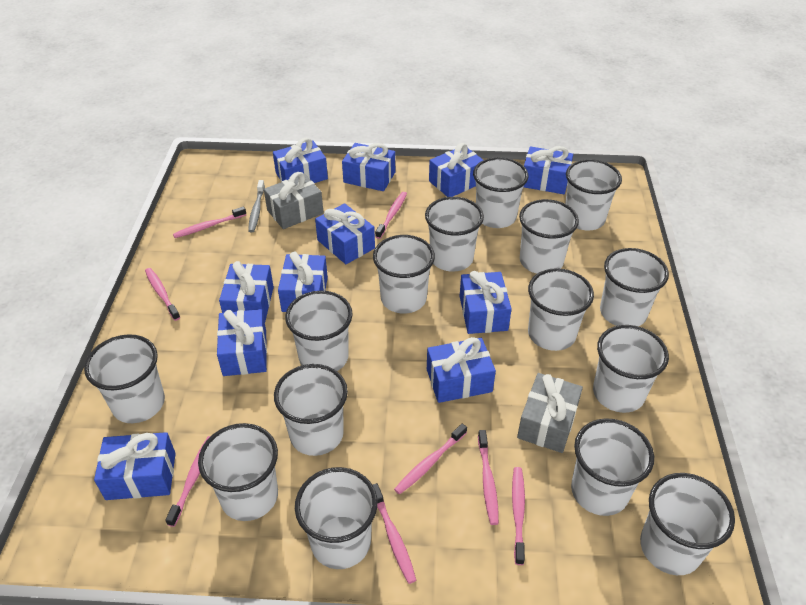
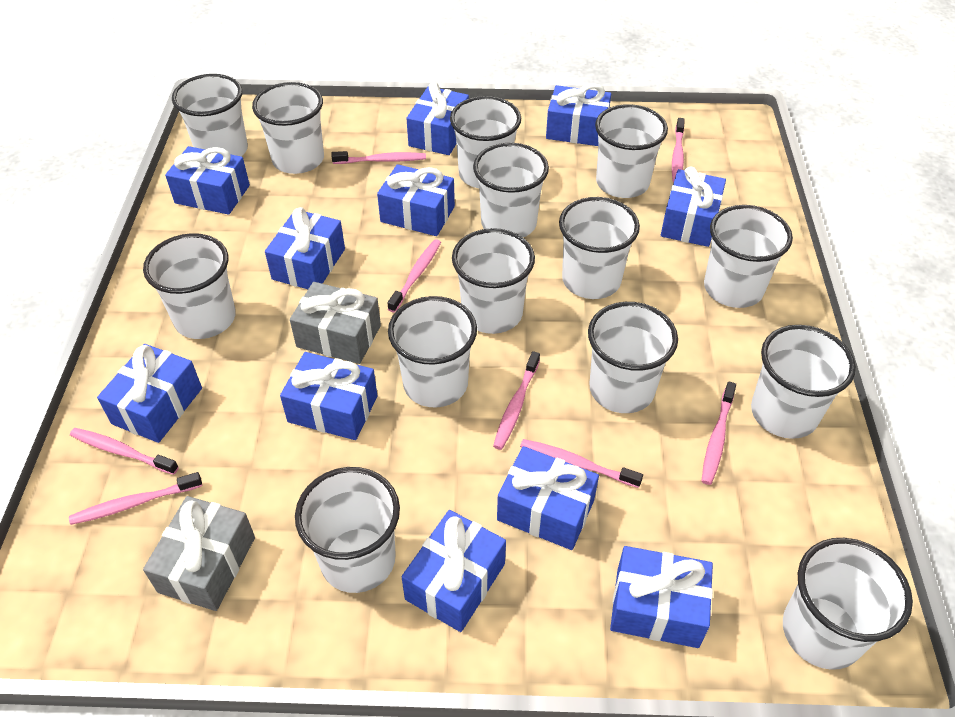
grey toothbrush: 1 -> 0
white cup: 15 -> 14

